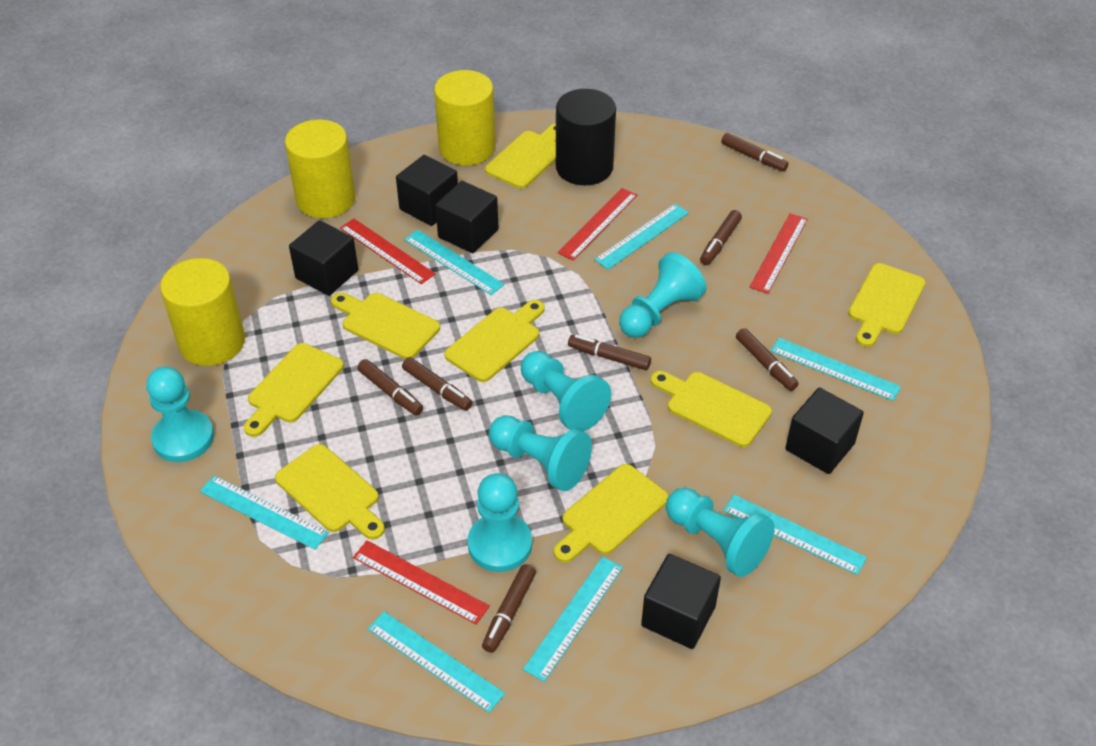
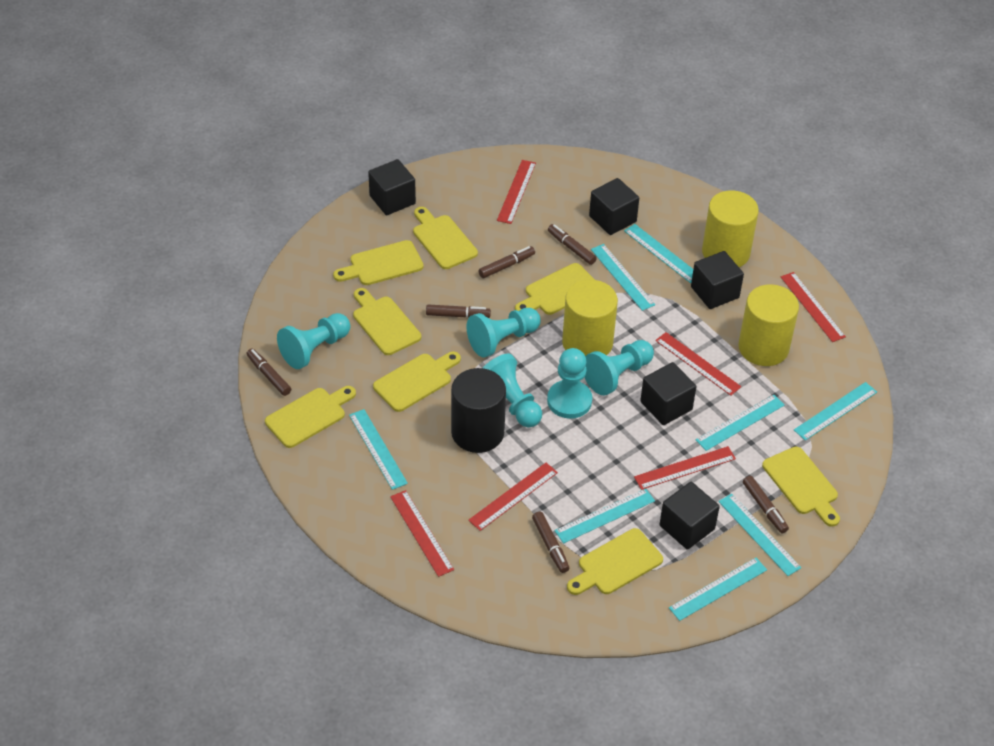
brown marker: 7 -> 6
red ruler: 4 -> 6
turquoise pawn: 6 -> 5
turquoise ruler: 7 -> 8

